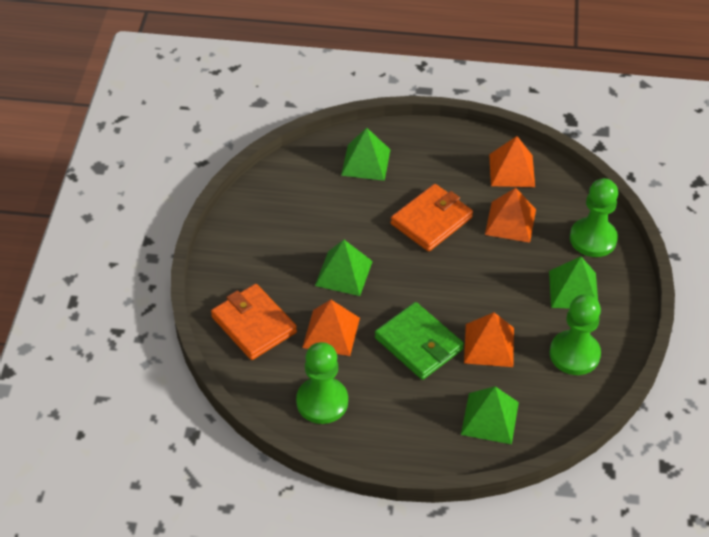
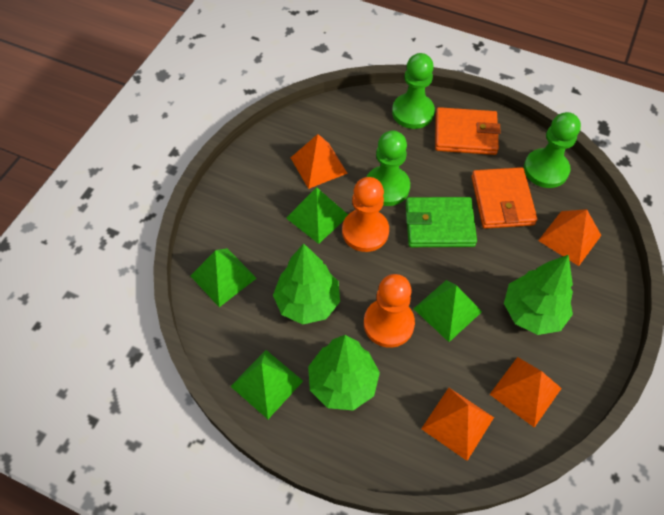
green tree: 0 -> 3
orange pawn: 0 -> 2

